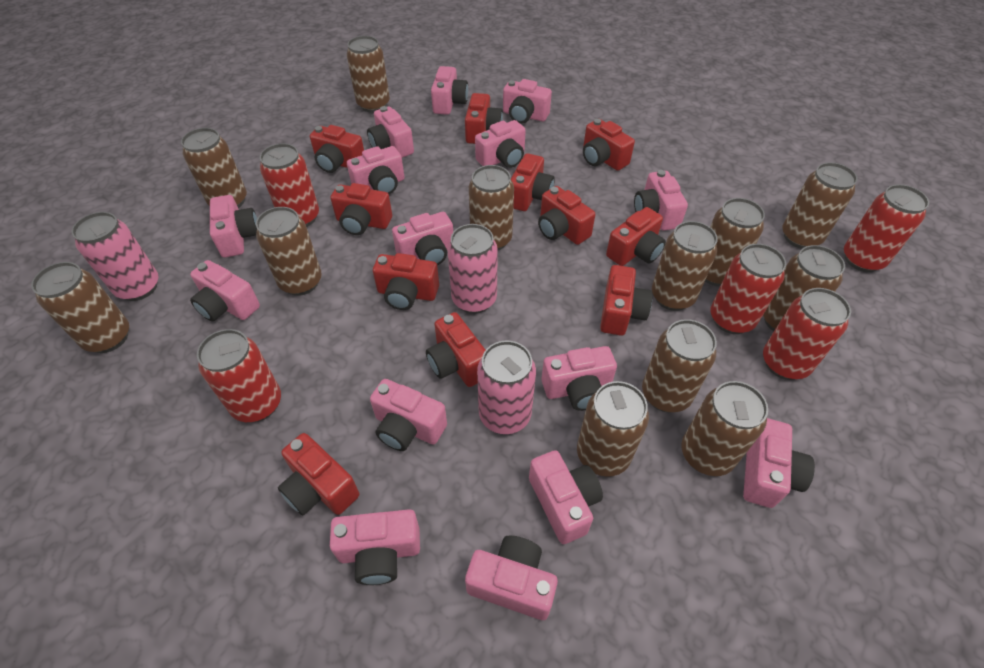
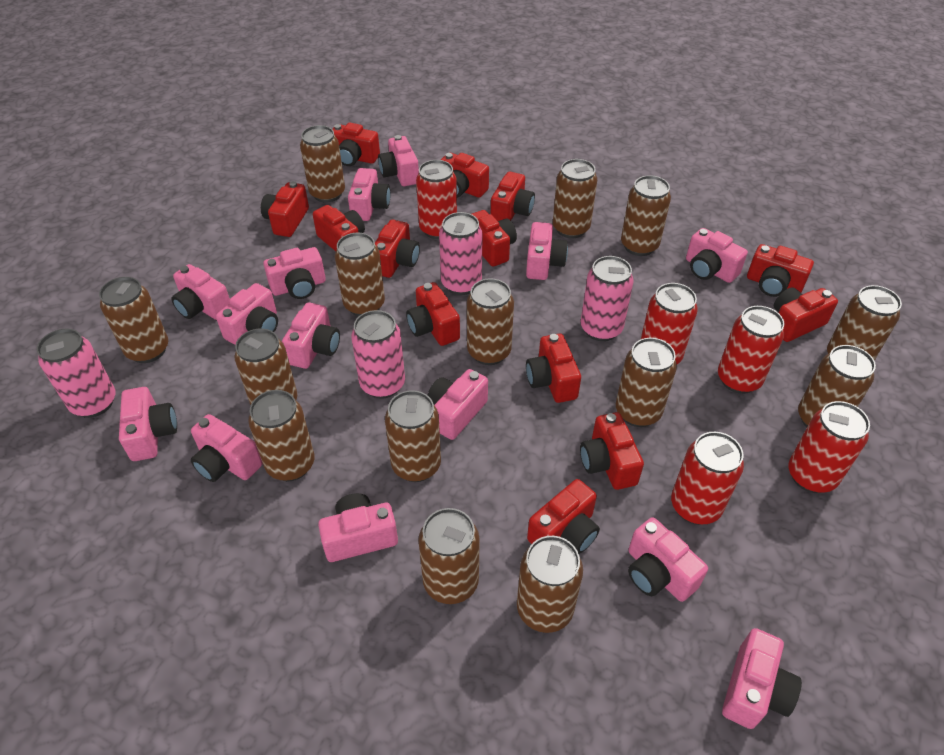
brown can: 12 -> 14
pink camera: 15 -> 14
pink can: 3 -> 4
red camera: 11 -> 13

